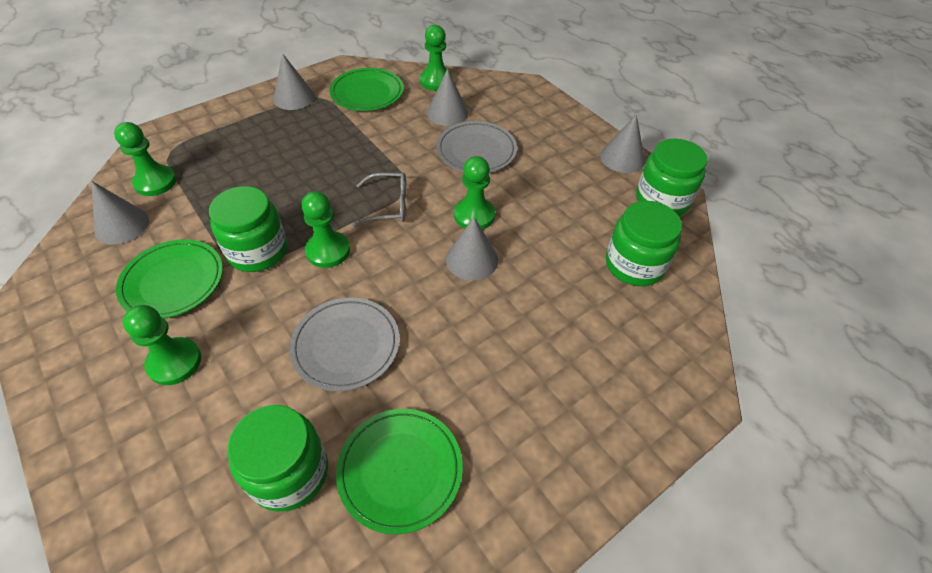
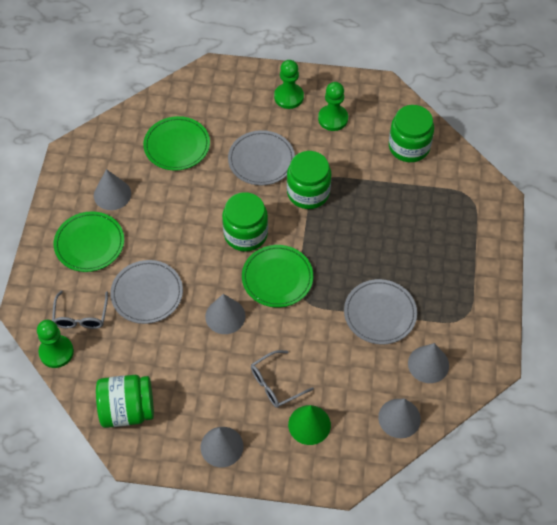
green cone: 0 -> 1
green pawn: 5 -> 3
grey glasses: 1 -> 2
grey plate: 2 -> 3

